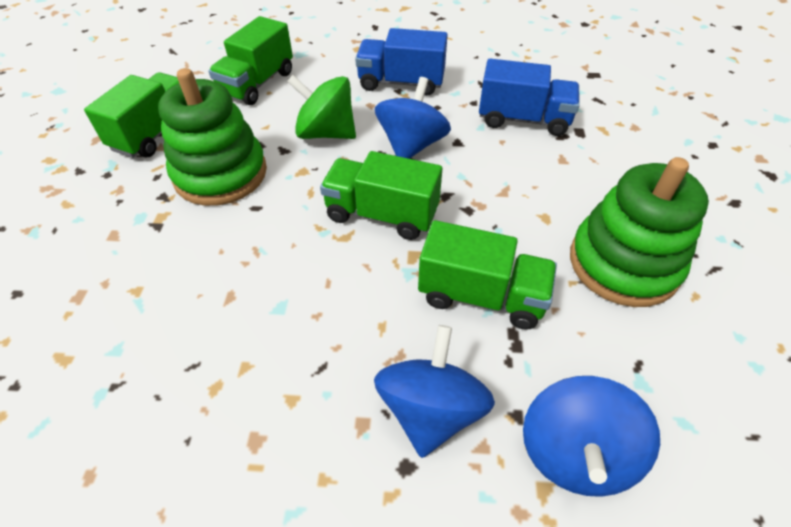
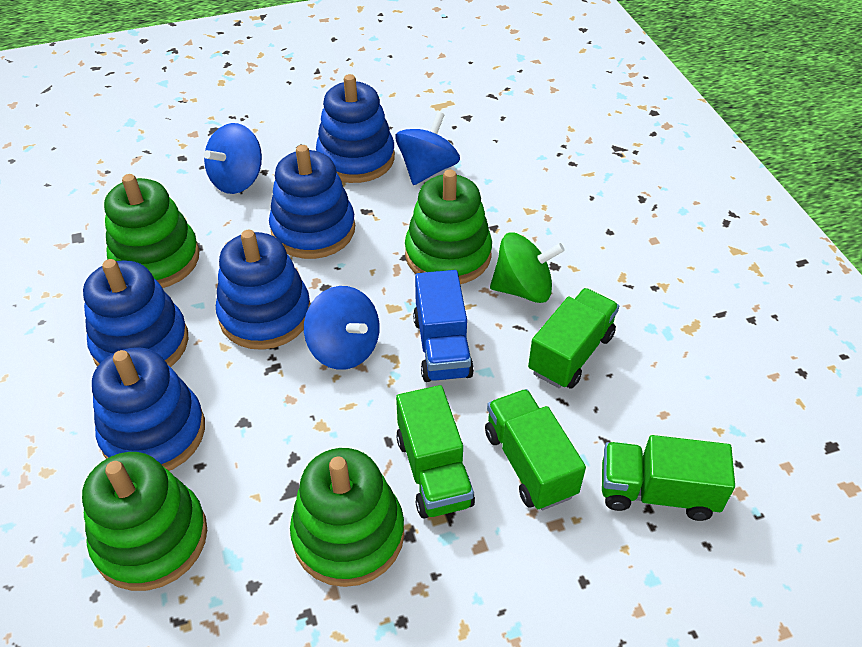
blue stacking toy: 0 -> 5
blue truck: 2 -> 1
green stacking toy: 2 -> 4

